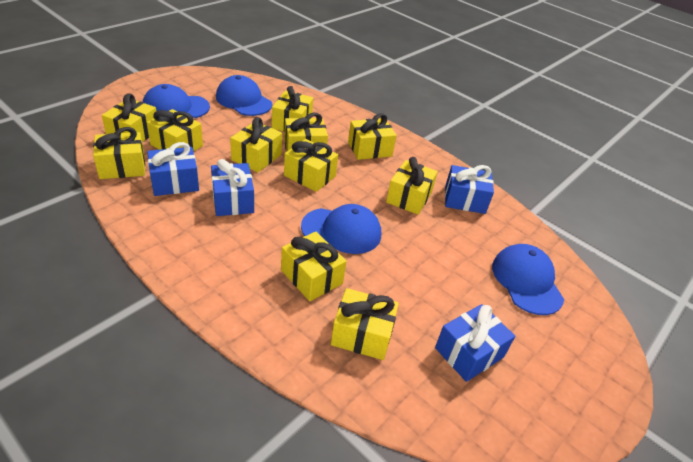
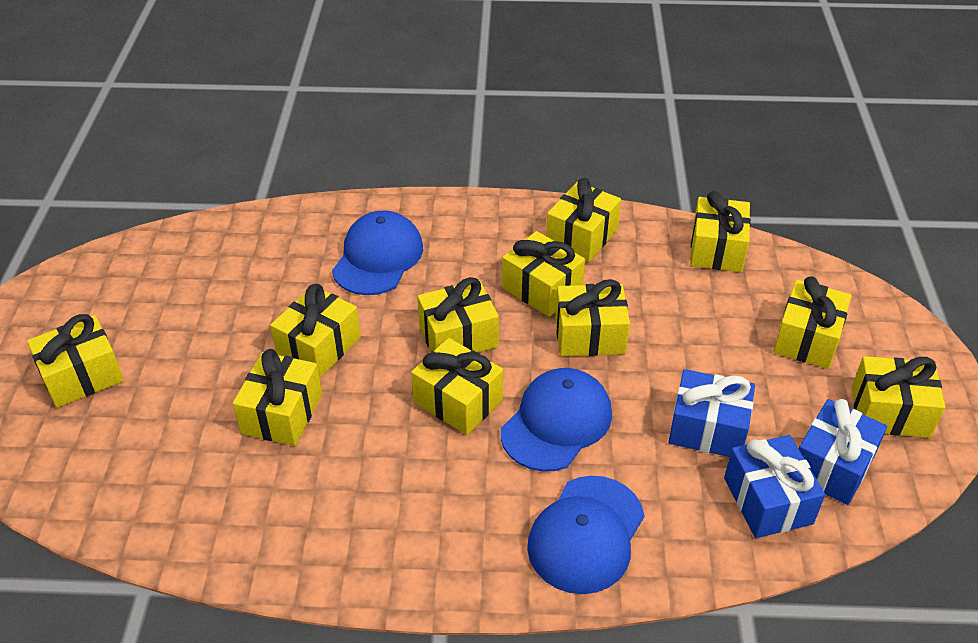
blue cap: 4 -> 3
blue gift: 4 -> 3

